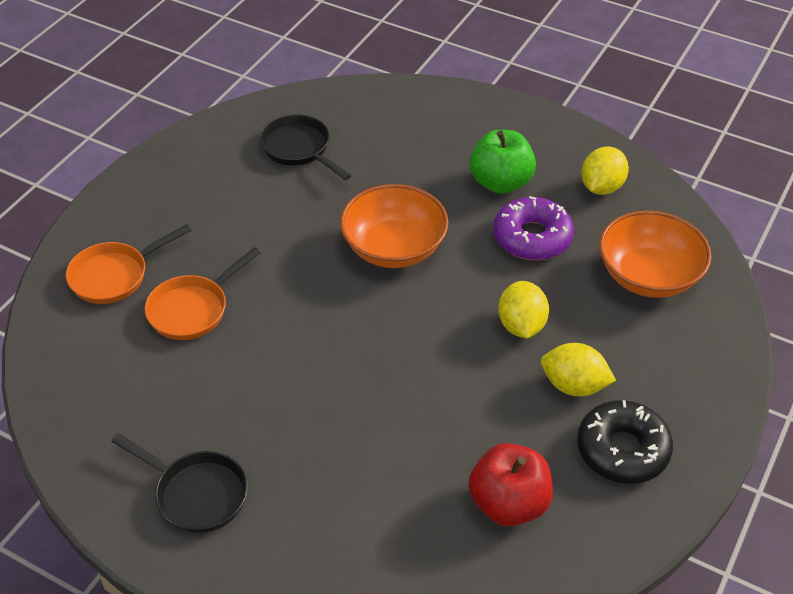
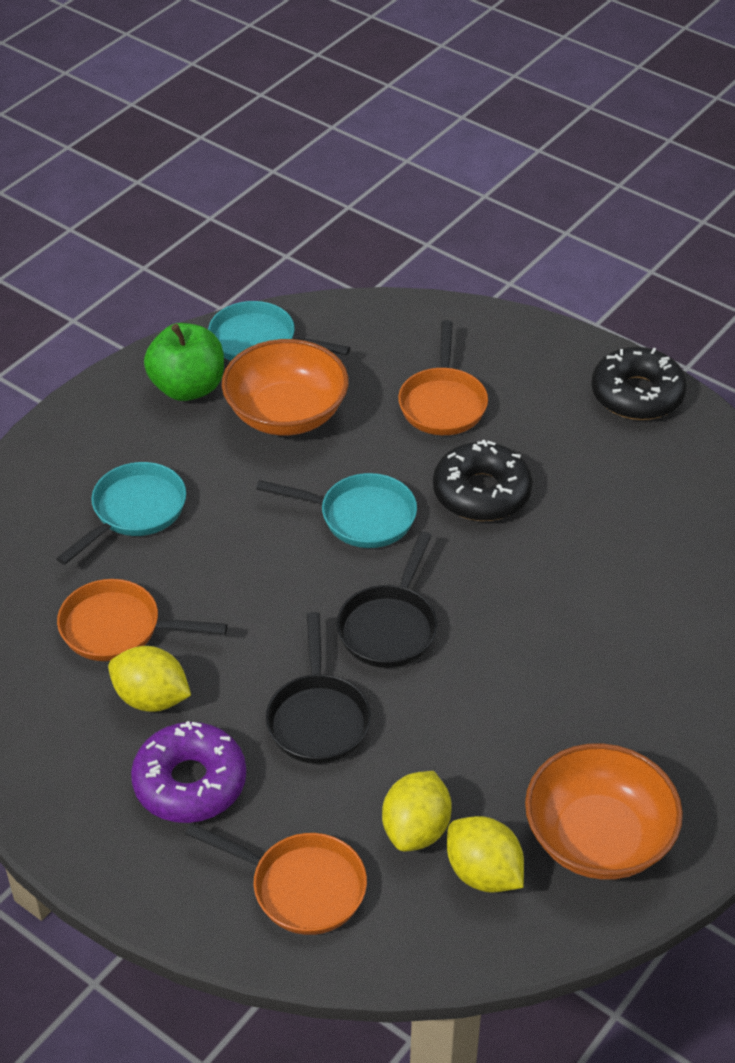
black donut: 1 -> 2
orange pan: 2 -> 3
red apple: 1 -> 0
turquoise pan: 0 -> 3

